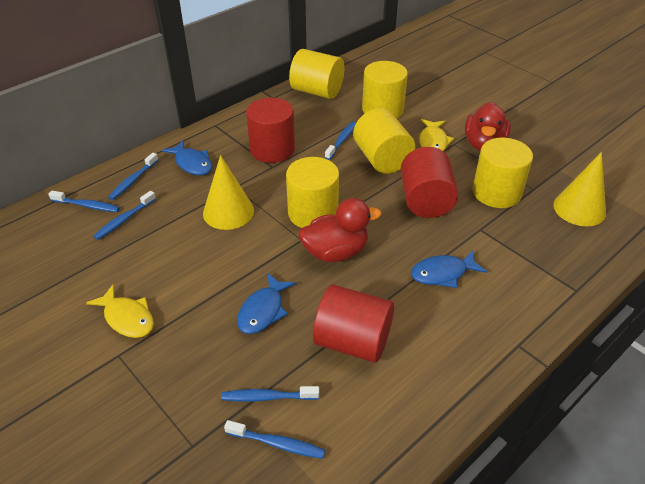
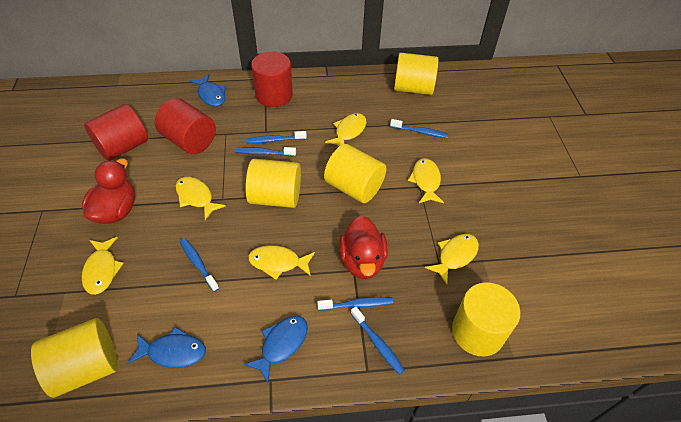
yellow cone: 2 -> 0
yellow fish: 2 -> 6

